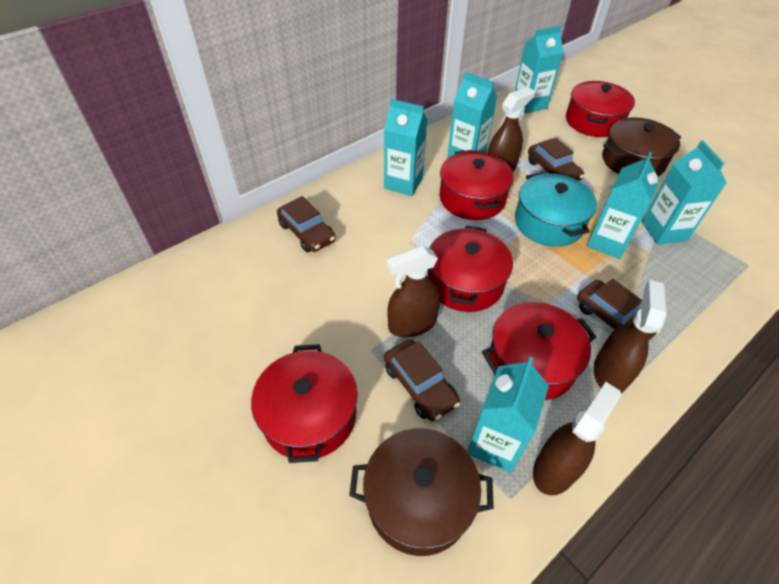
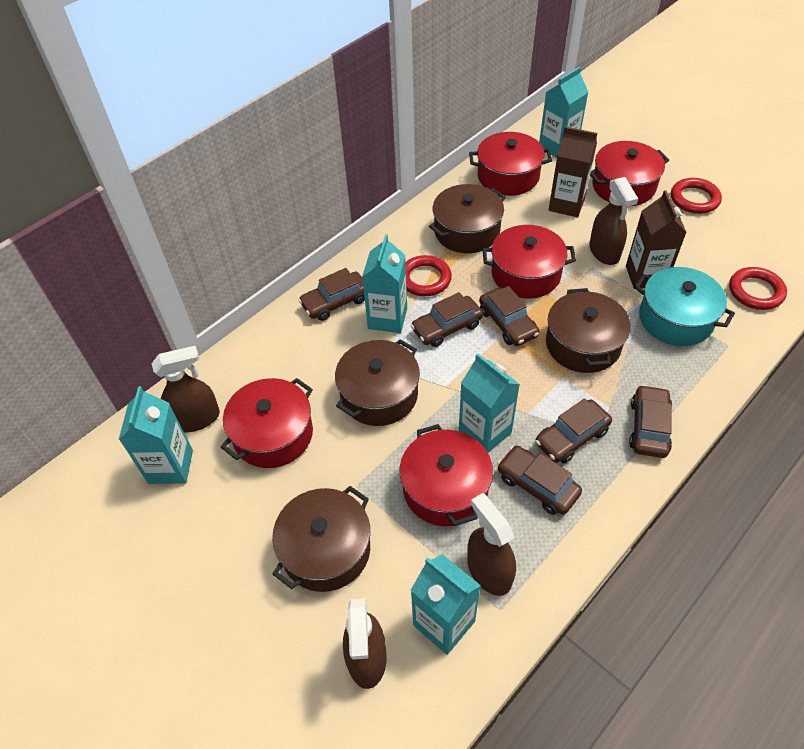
brown car: 4 -> 6
brown carton: 0 -> 2
brown pot: 2 -> 4
red ring: 0 -> 3
turquoise carton: 6 -> 5

